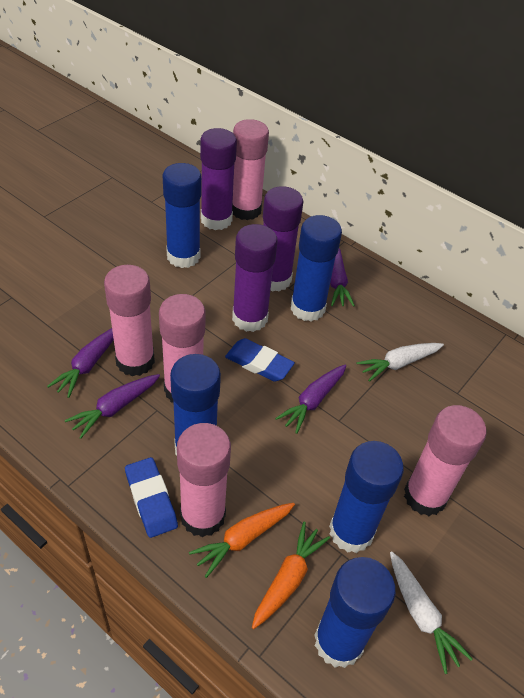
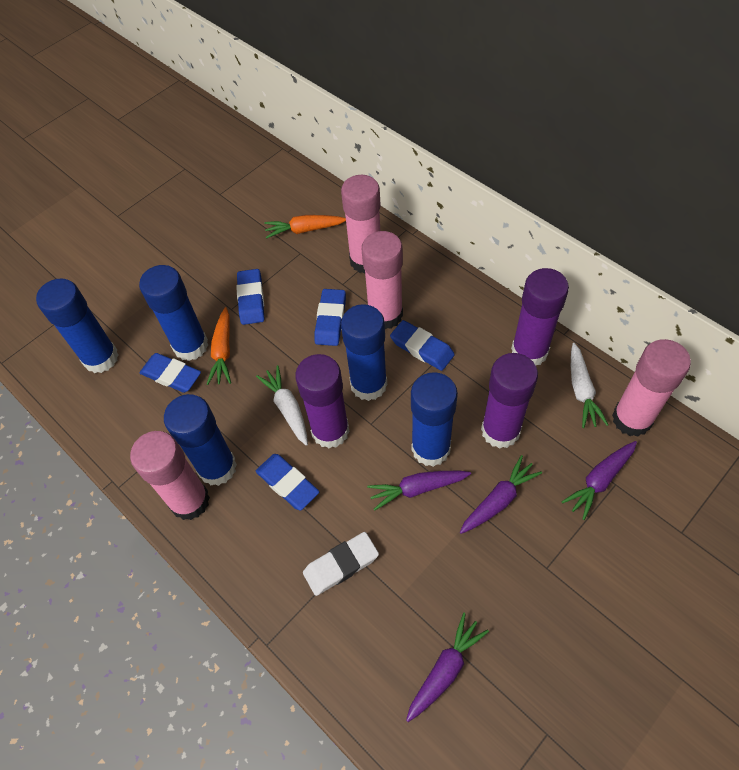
blue eraser: 2 -> 5
pink glue stick: 5 -> 4
white eraser: 0 -> 1

